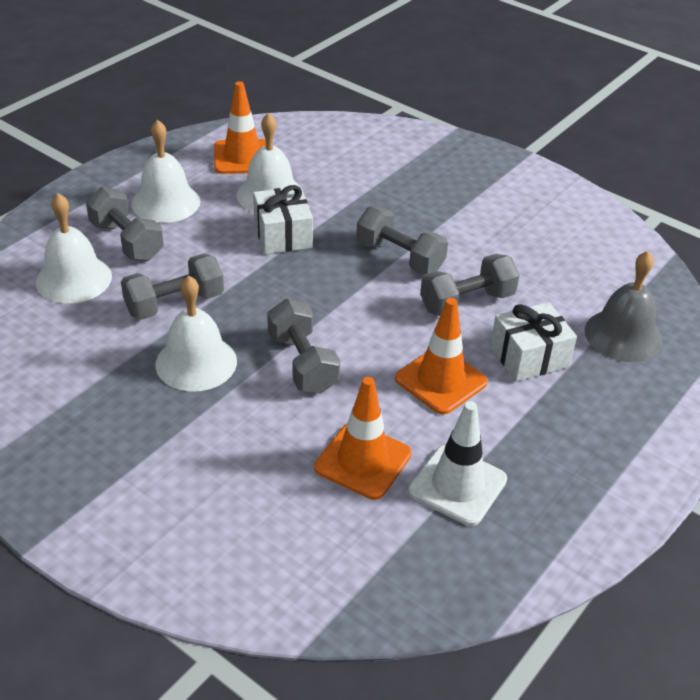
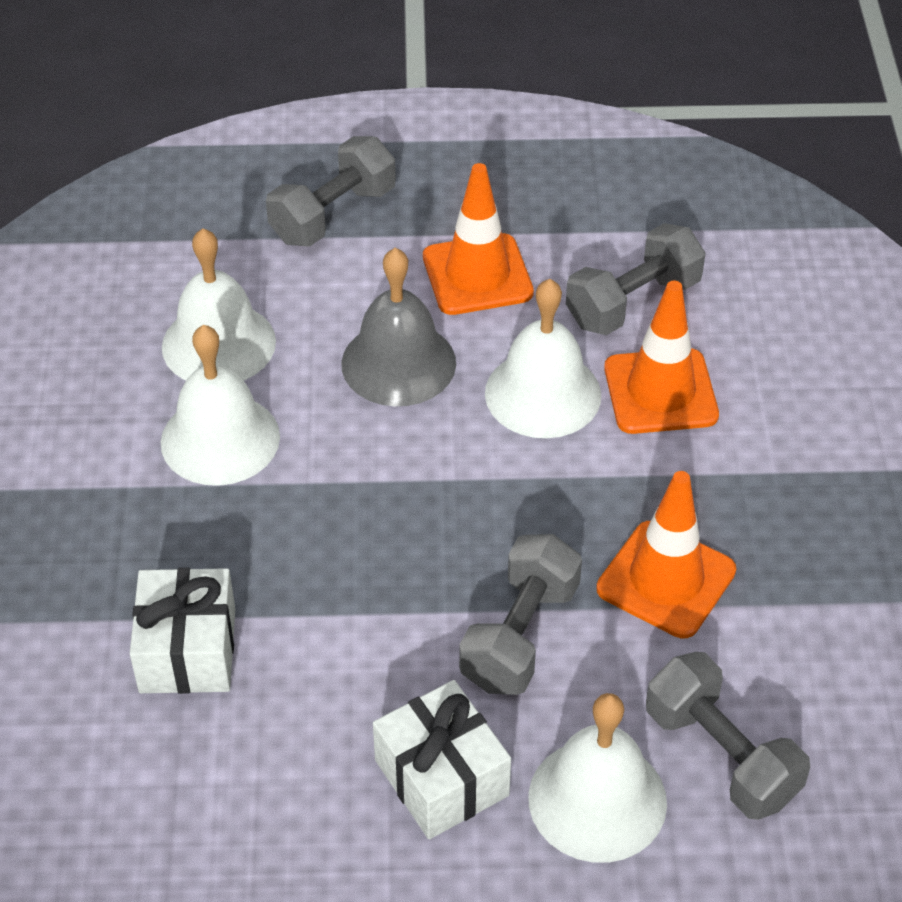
grey dumbbell: 5 -> 4
white traffic cone: 1 -> 0

